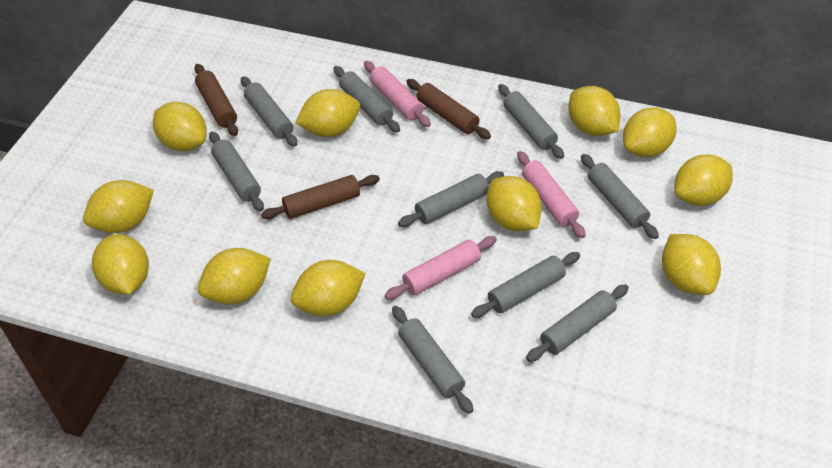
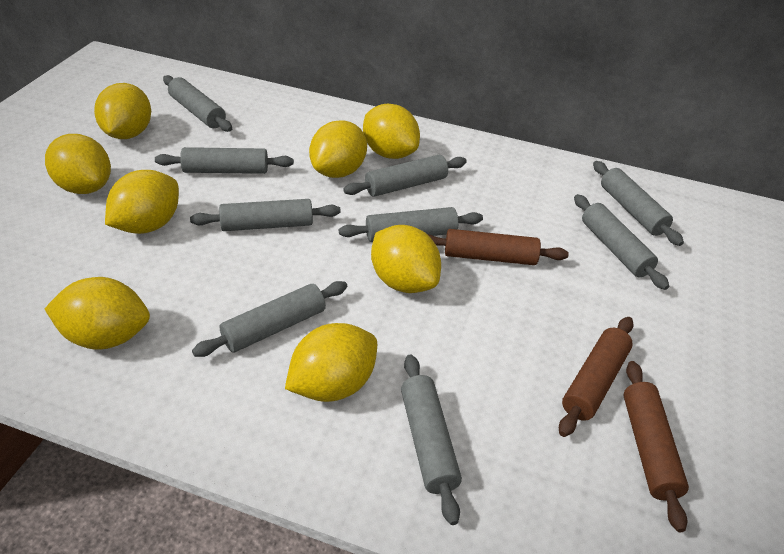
pink rolling pin: 3 -> 0
yellow lemon: 11 -> 8

